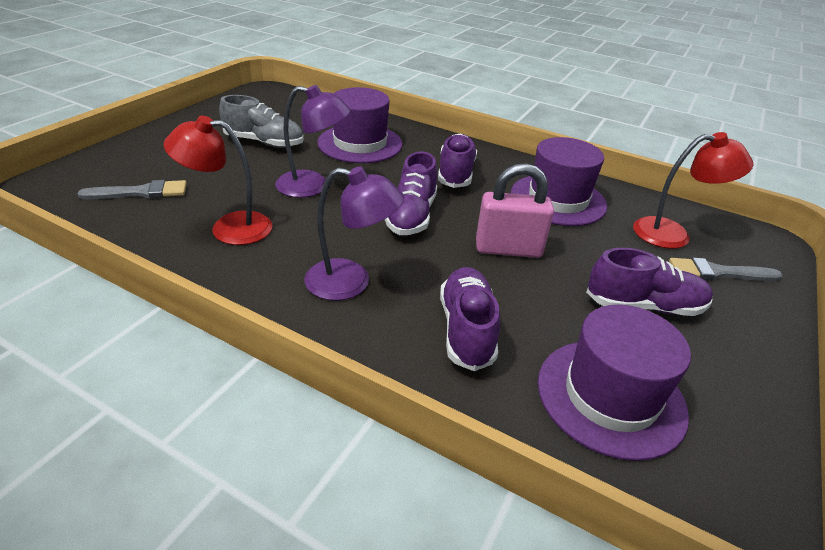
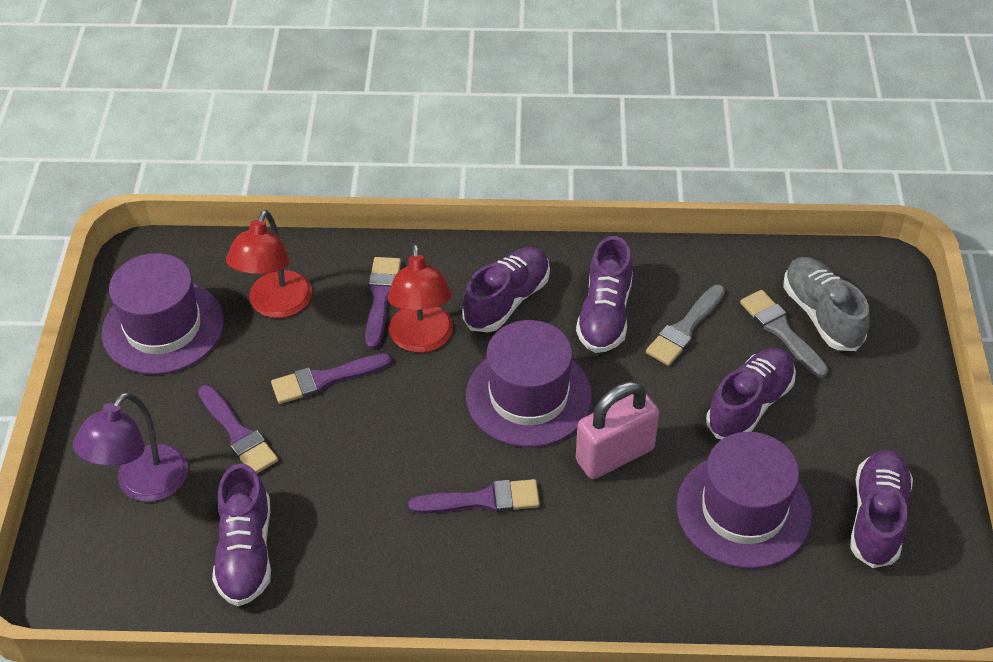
purple brush: 0 -> 4
purple lamp: 2 -> 1
purple shoe: 4 -> 5

